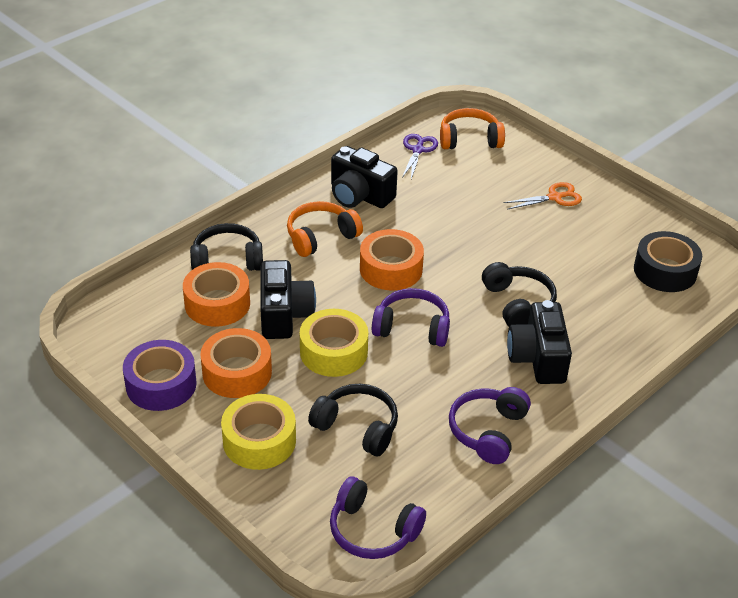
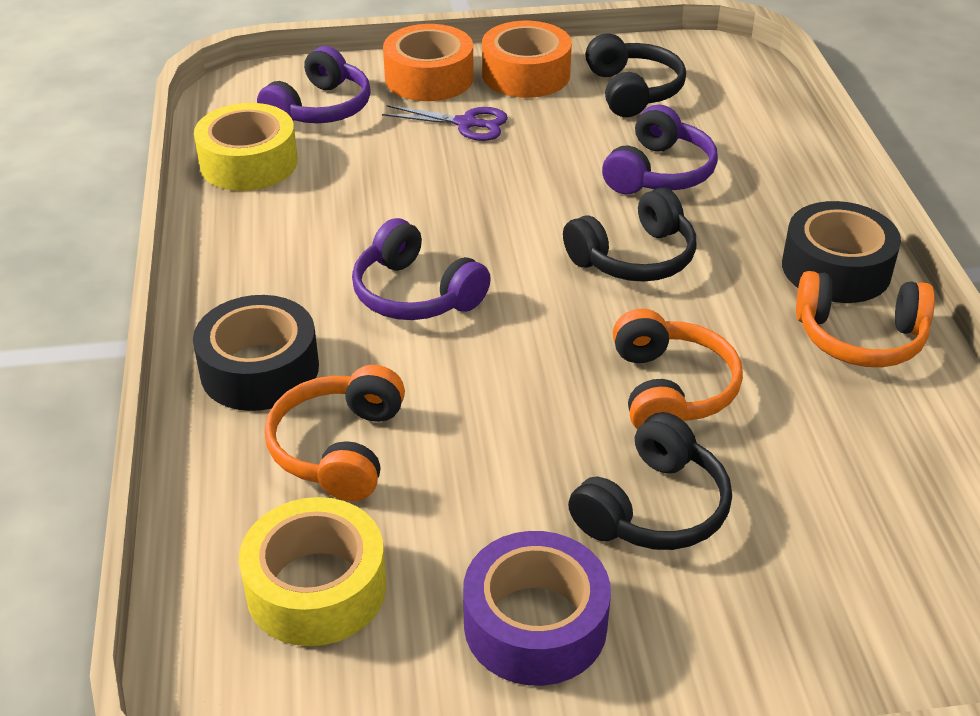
black camera: 3 -> 0
black tape: 1 -> 2
orange headphones: 2 -> 3
orange scissors: 1 -> 0
orange tape: 3 -> 2

